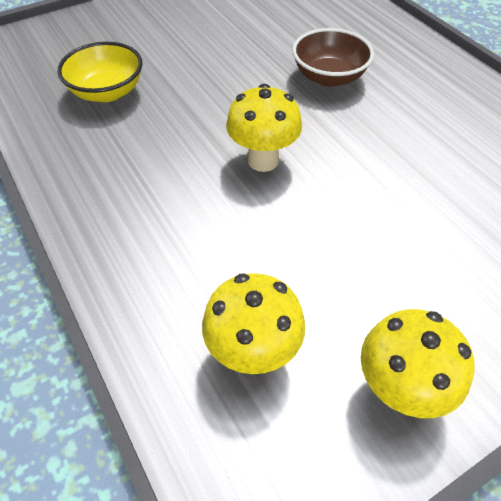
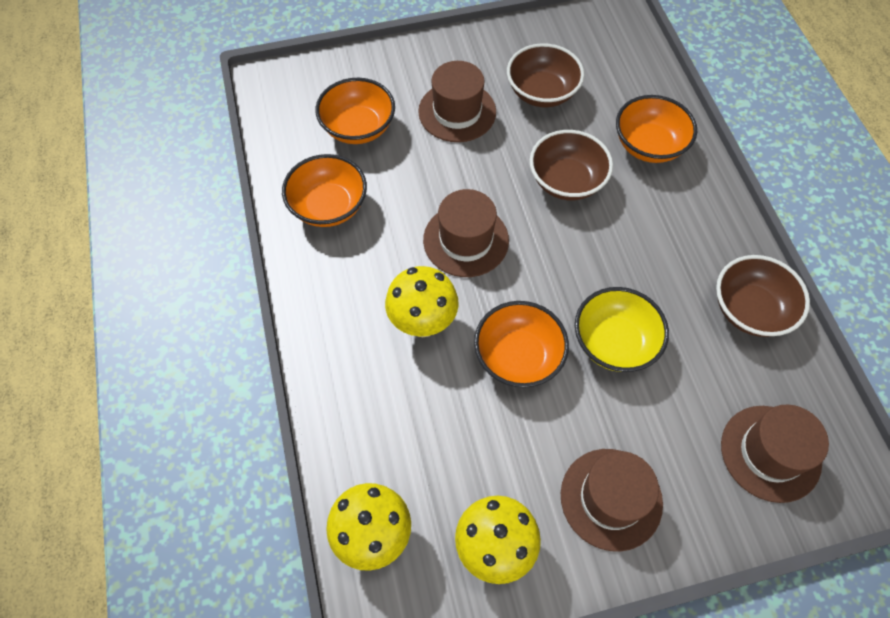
brown bowl: 1 -> 3
brown hat: 0 -> 4
orange bowl: 0 -> 4

